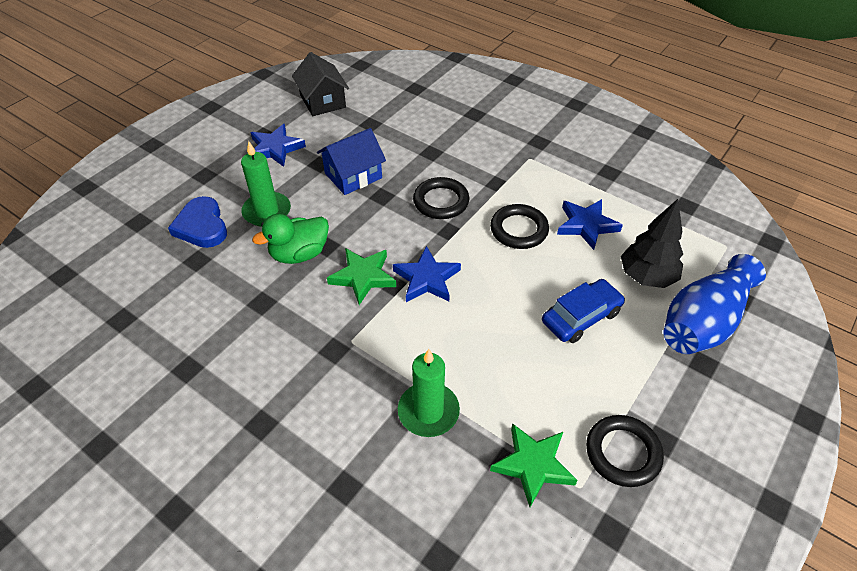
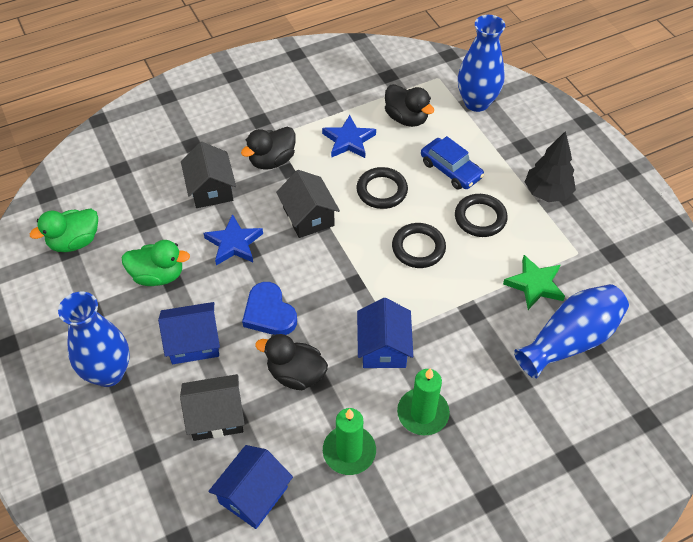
black duck: 0 -> 3
black house: 1 -> 3
blue house: 1 -> 3
blue star: 3 -> 2
blue vase: 1 -> 3
green duck: 1 -> 2
green star: 2 -> 1

